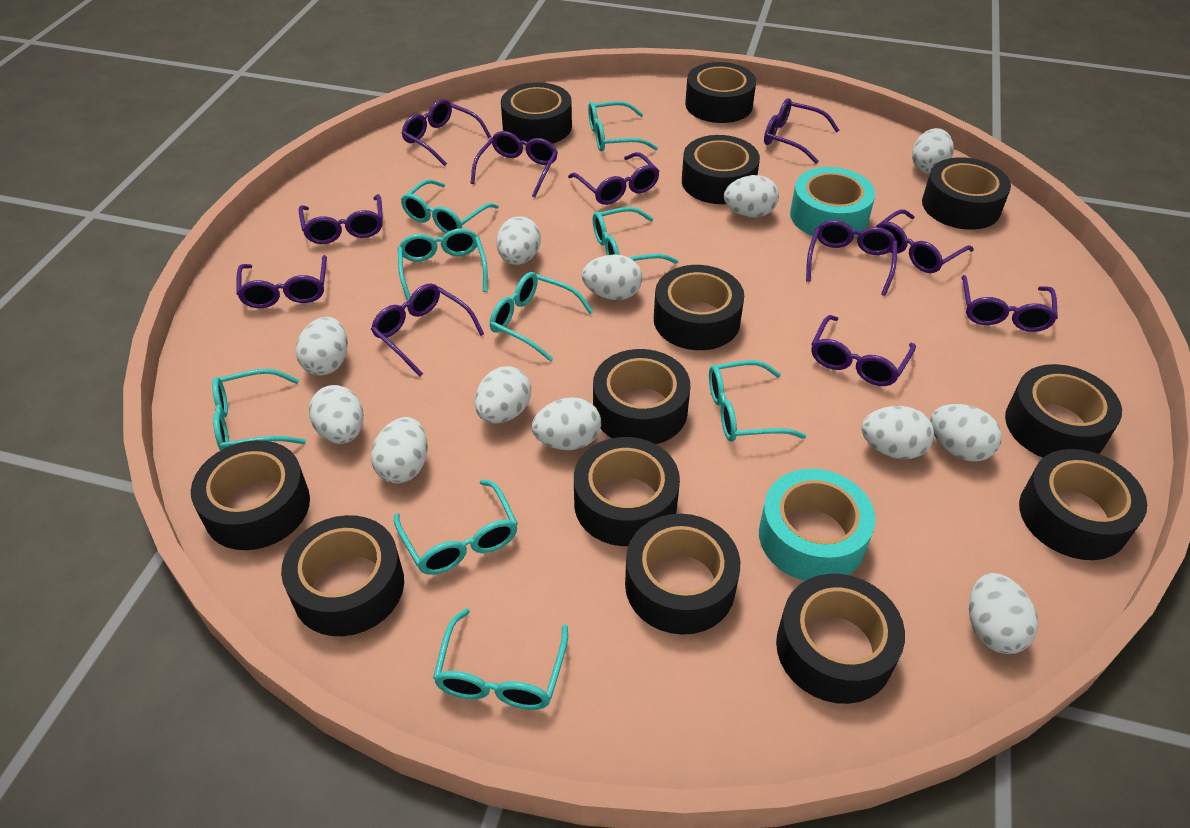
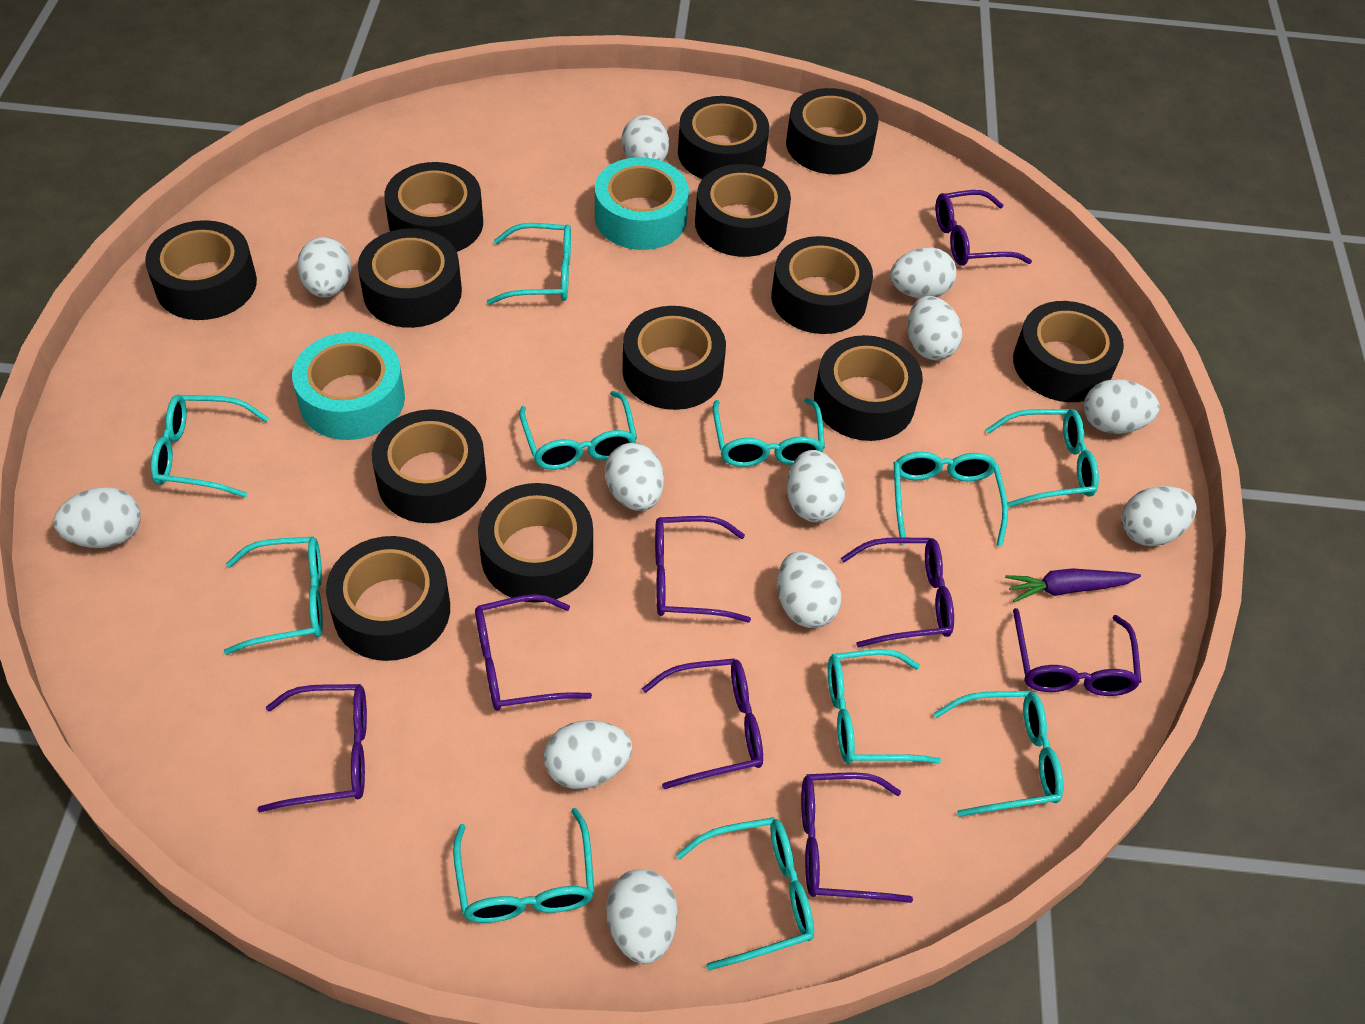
purple carrot: 0 -> 1
purple glasses: 11 -> 8
turquoise glasses: 9 -> 11

